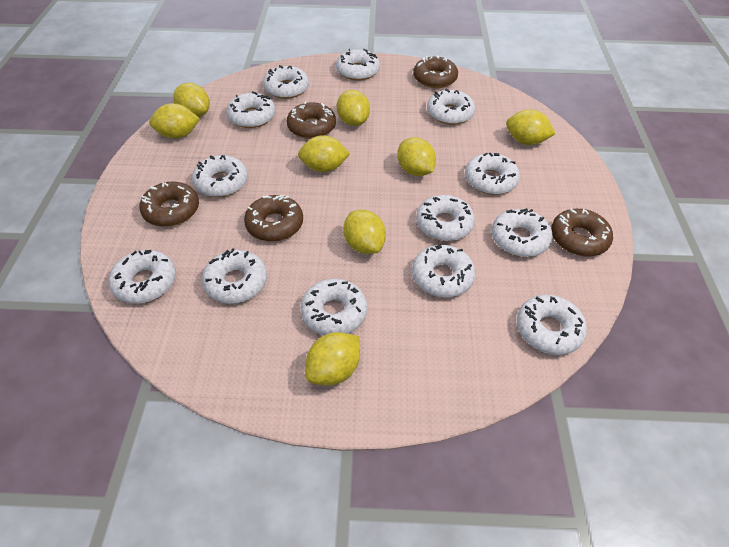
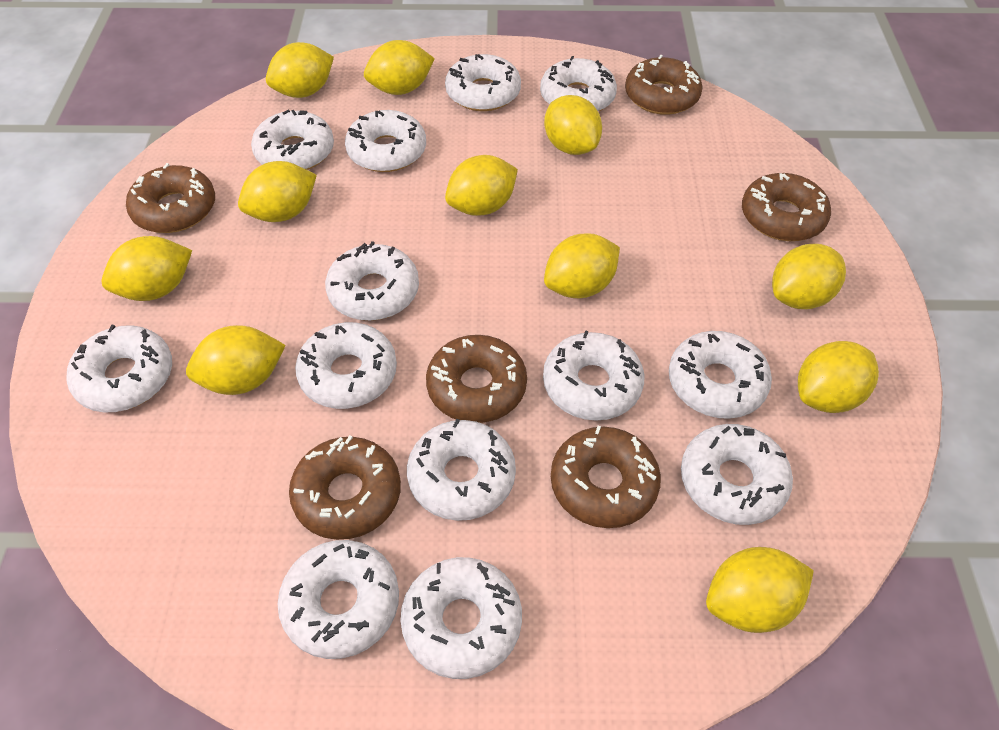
brown donut: 5 -> 6
yellow lemon: 8 -> 11

